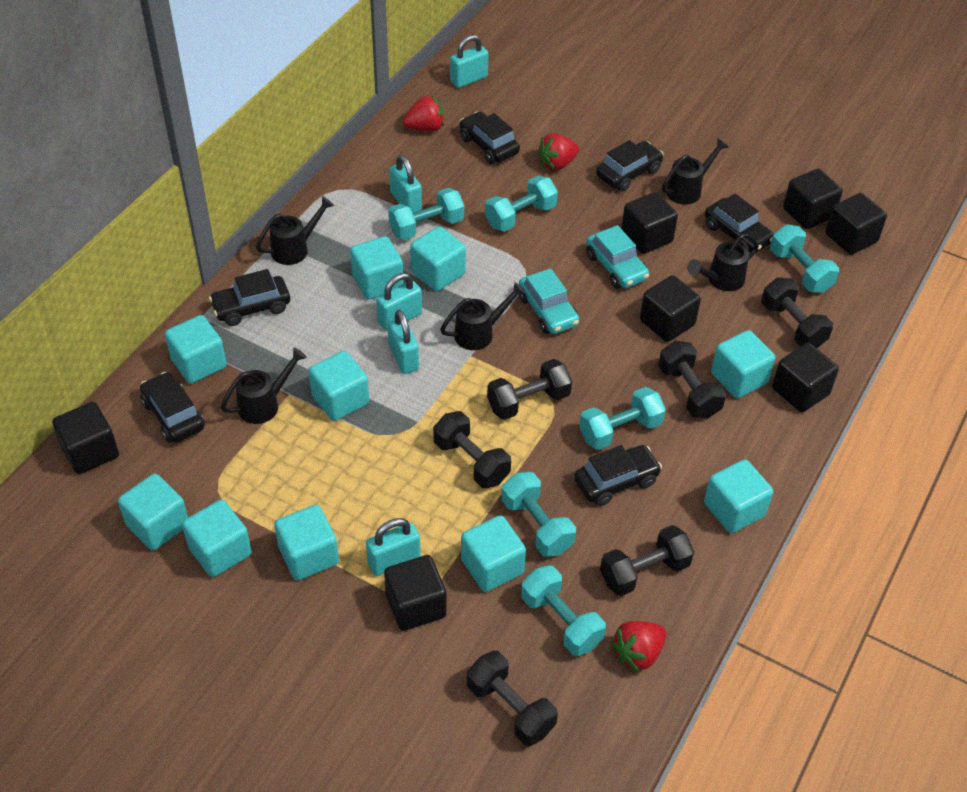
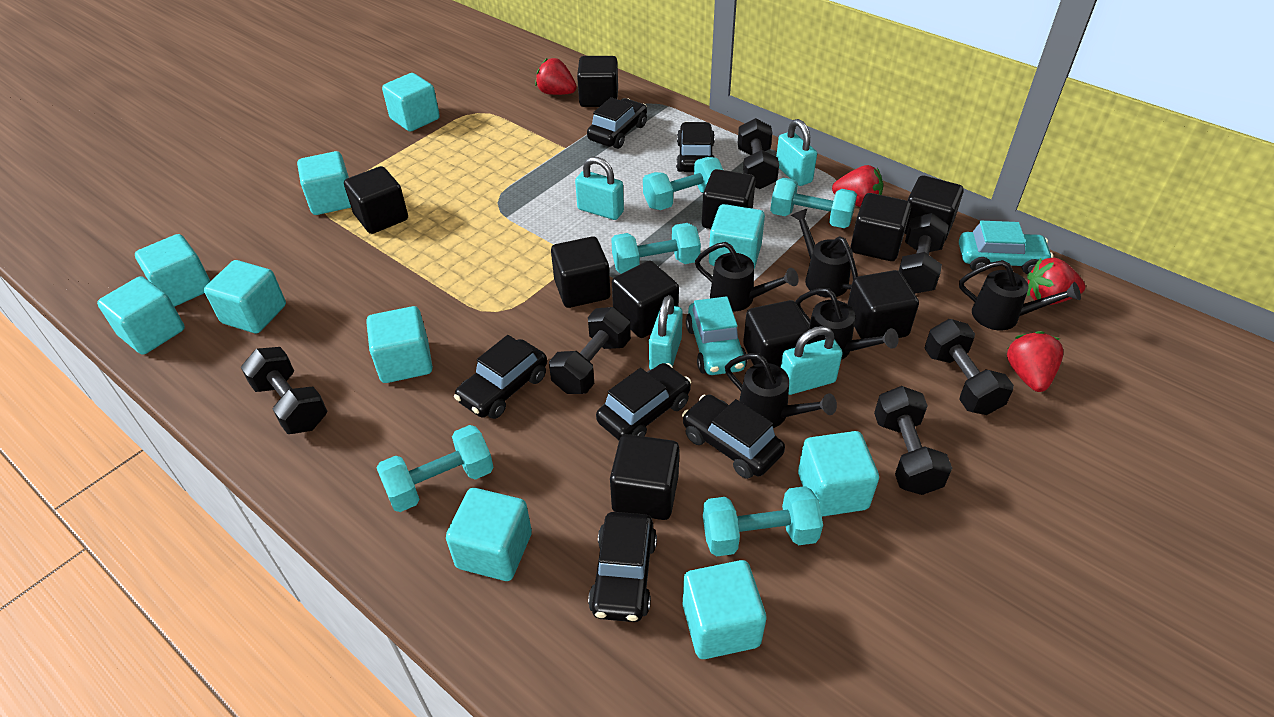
black cube: 7 -> 10
red strawberry: 3 -> 4
turquoise dumbbell: 6 -> 5
turquoise padlock: 5 -> 4

